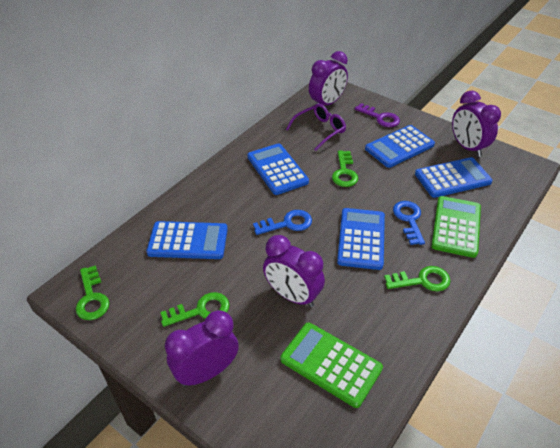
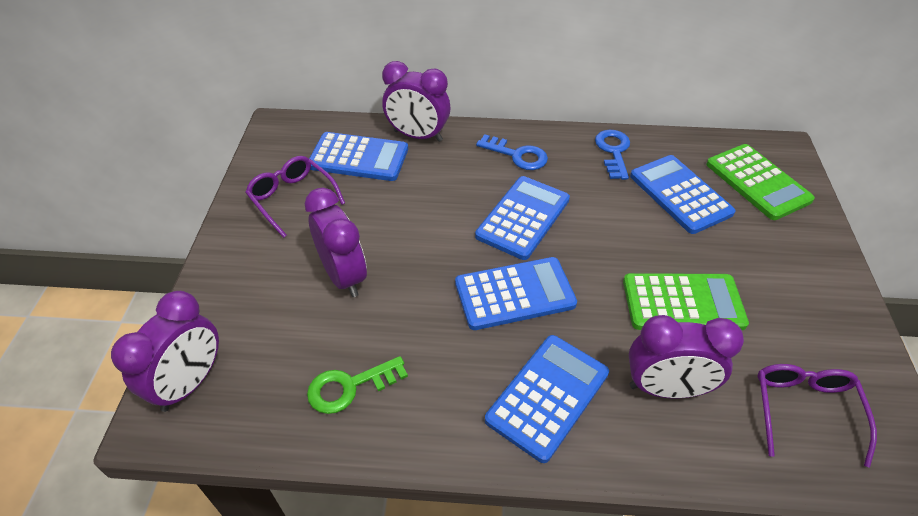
green key: 4 -> 1
purple glasses: 1 -> 2
purple key: 1 -> 0

